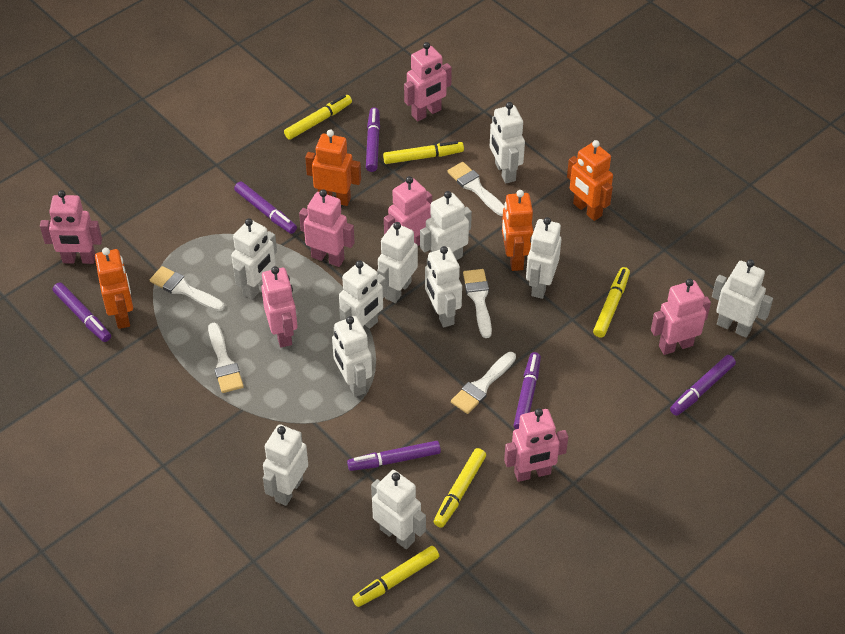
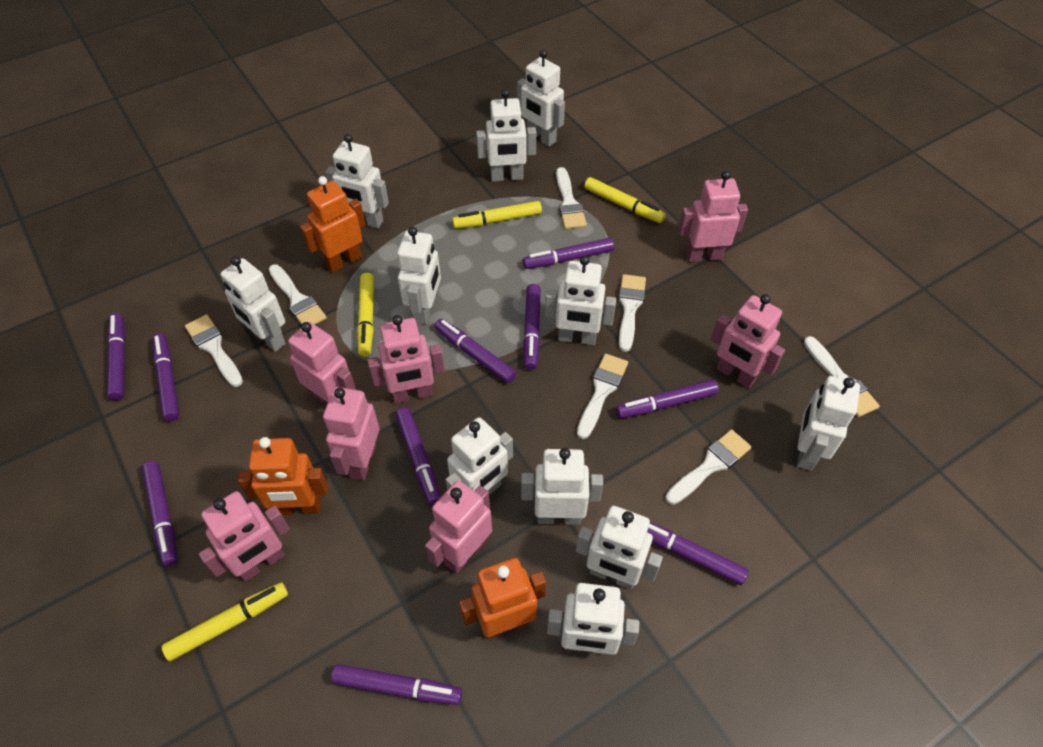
orange robot: 4 -> 3
purple marker: 6 -> 10
white brush: 5 -> 7
yellow marker: 5 -> 4

